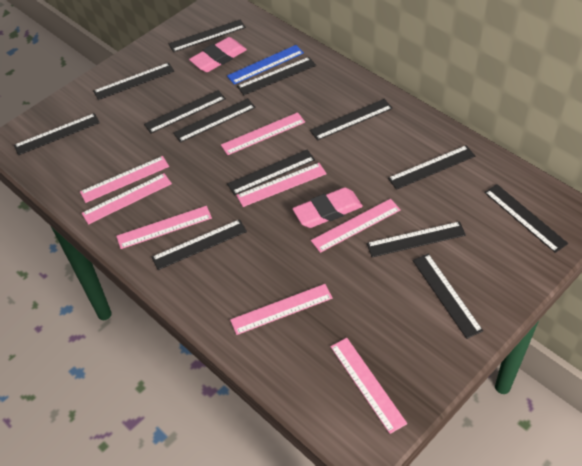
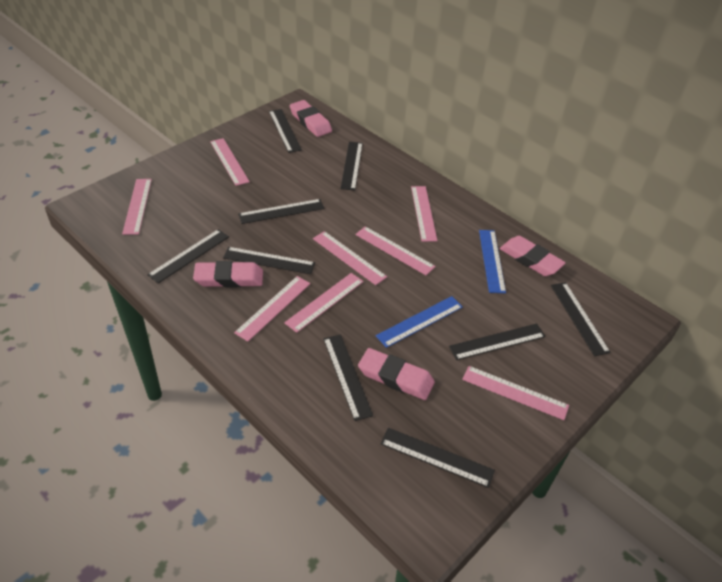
black ruler: 13 -> 9
blue ruler: 1 -> 2
pink eraser: 2 -> 4

